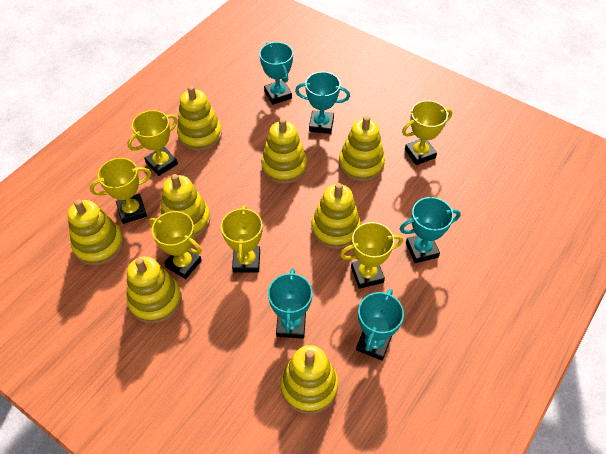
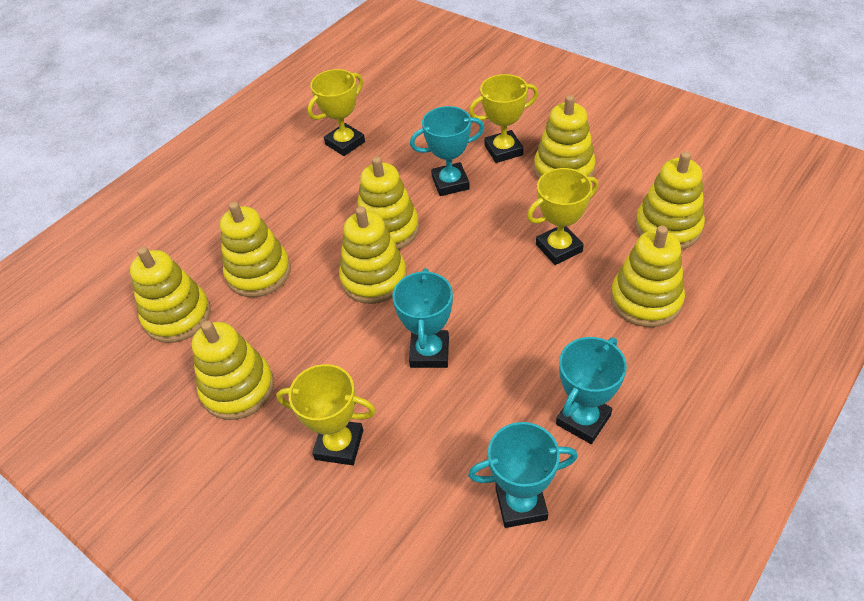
turquoise trophy: 5 -> 4
yellow trophy: 6 -> 4

